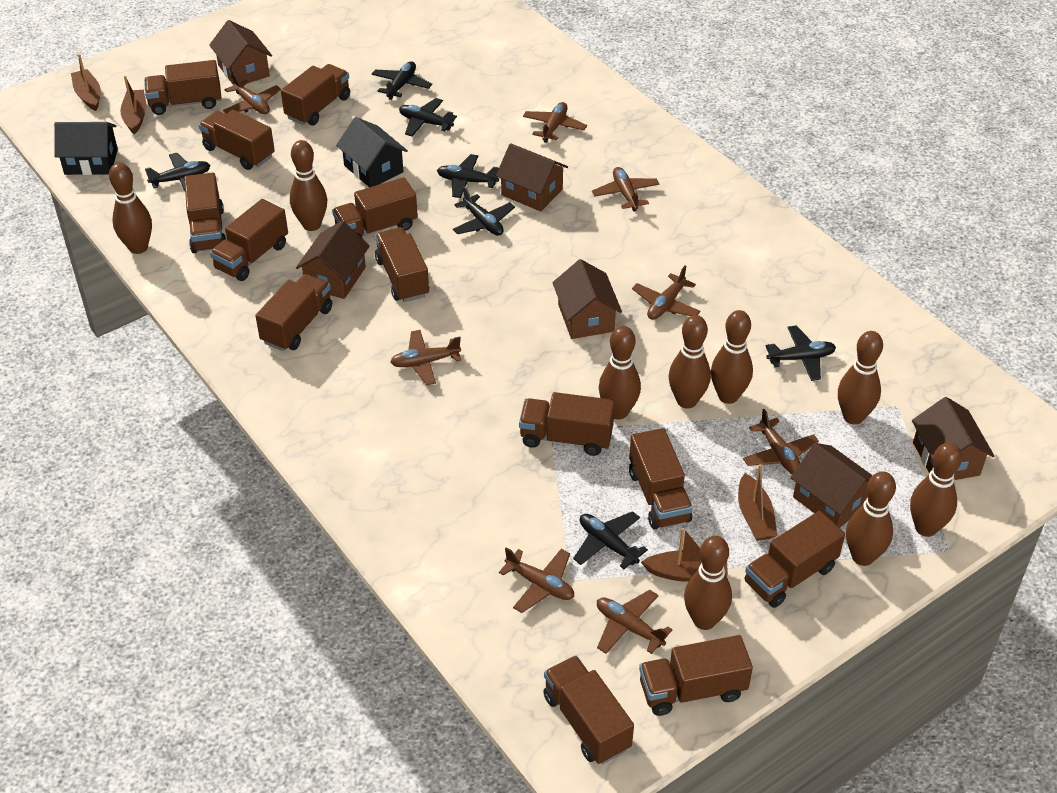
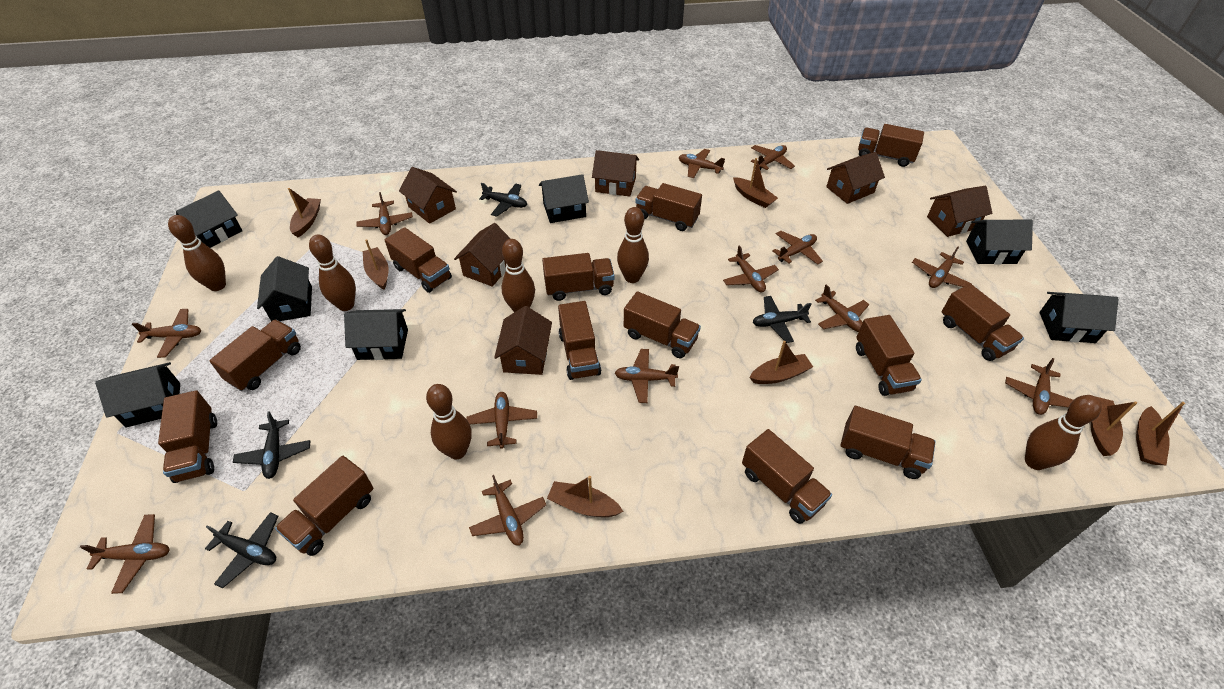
black house: 2 -> 7
black plane: 7 -> 4
brown boat: 4 -> 7
brown bowling pin: 9 -> 6
brown plane: 8 -> 13

